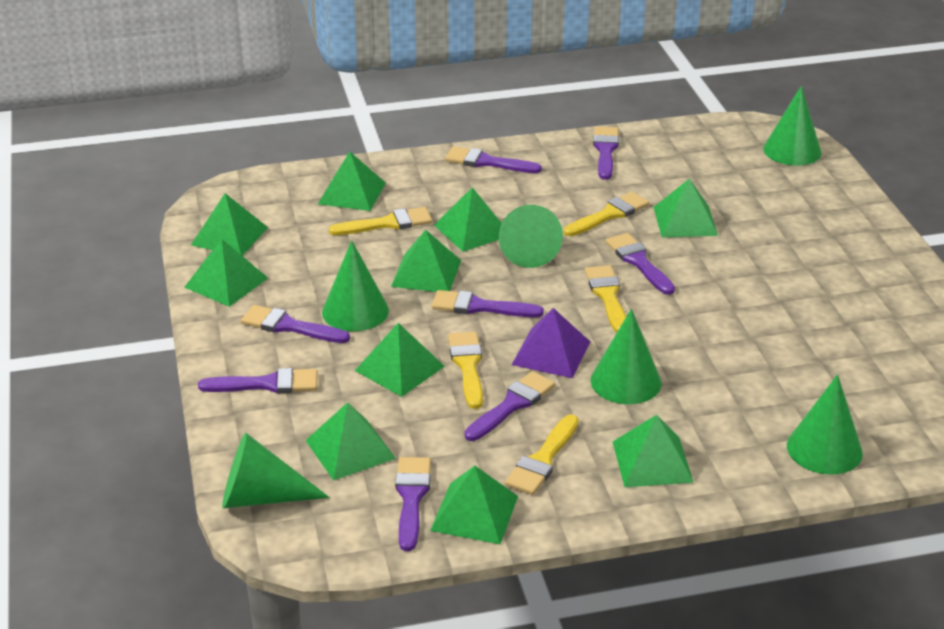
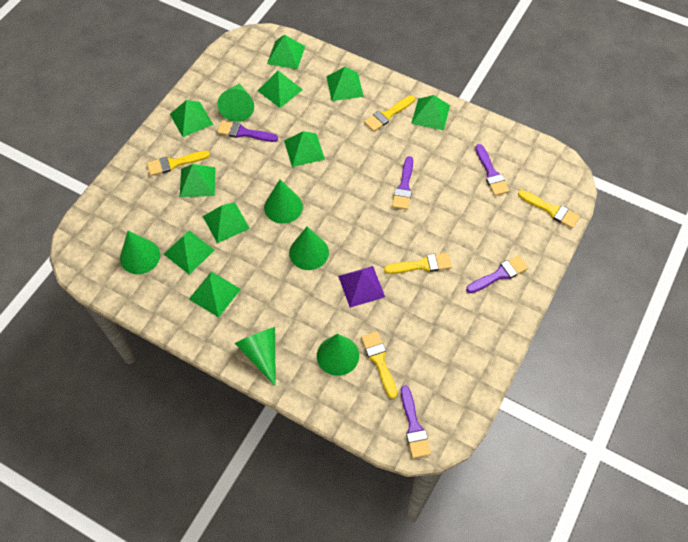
purple brush: 8 -> 5

